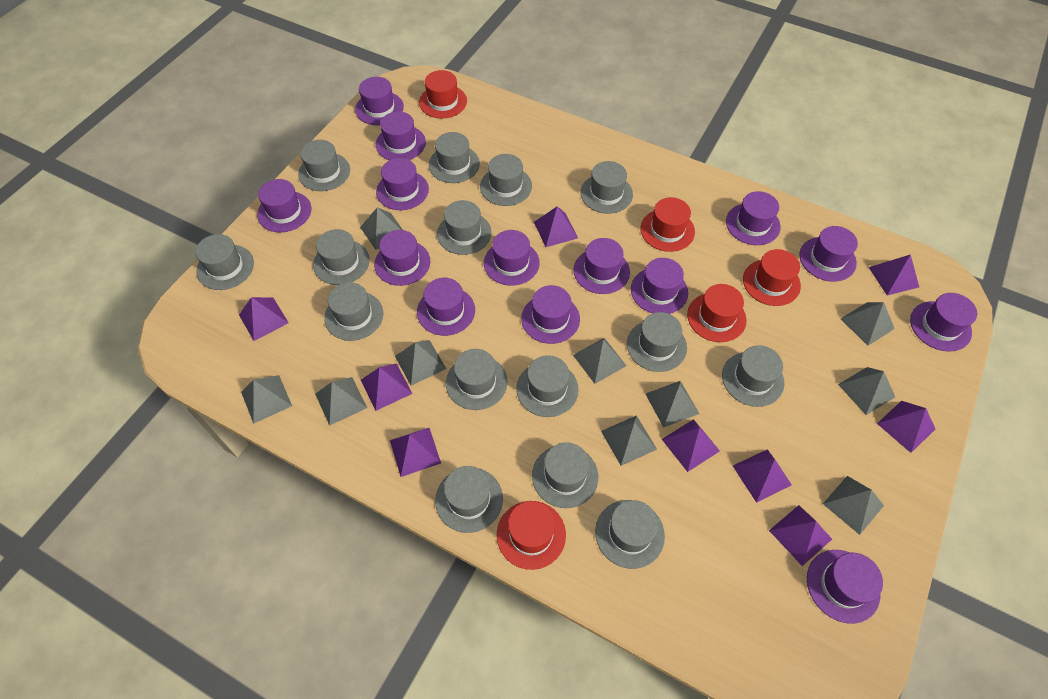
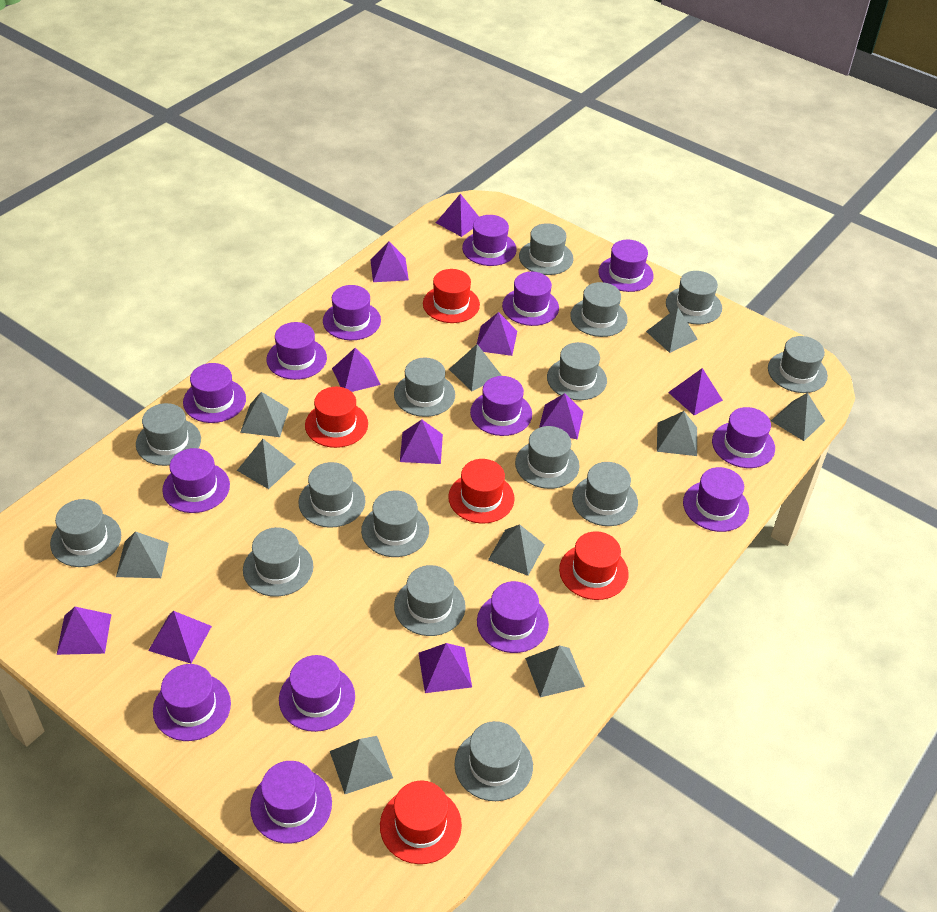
purple pyramid: 9 -> 10

